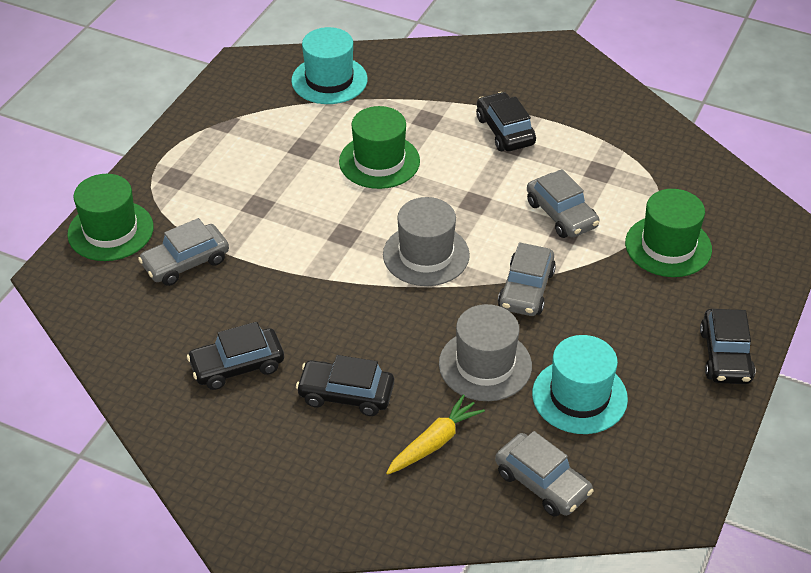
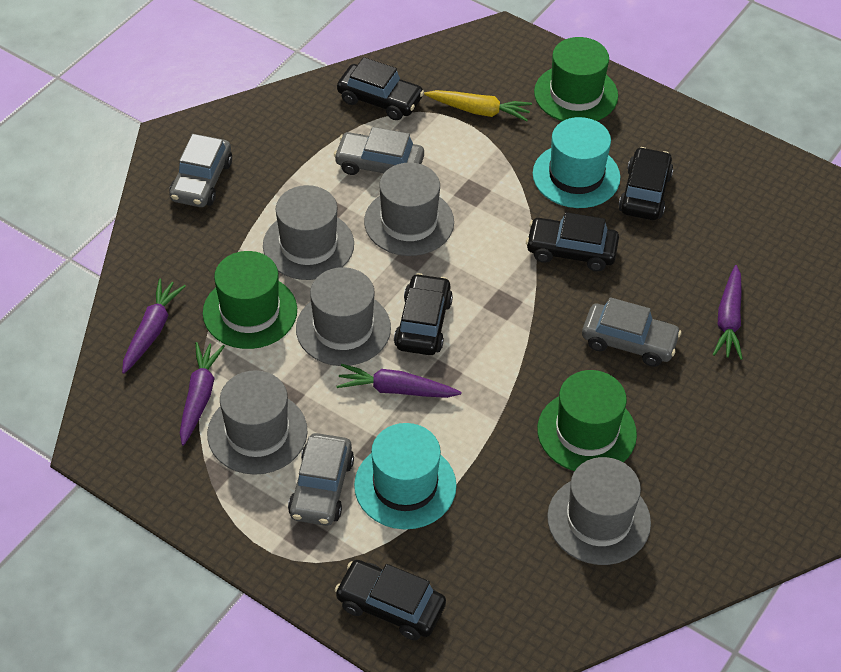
black car: 4 -> 5
grey hat: 2 -> 5
purple carrot: 0 -> 4

